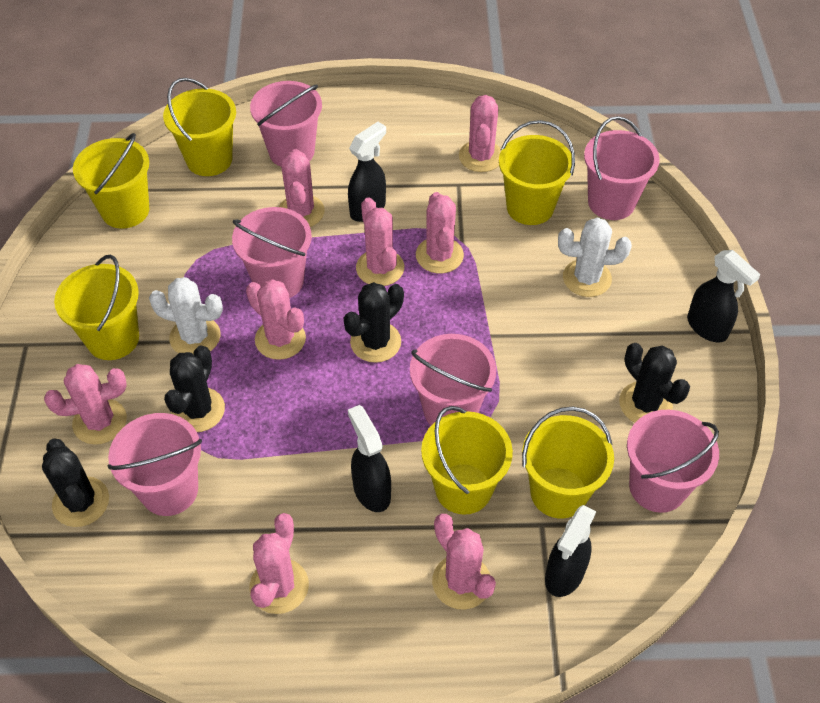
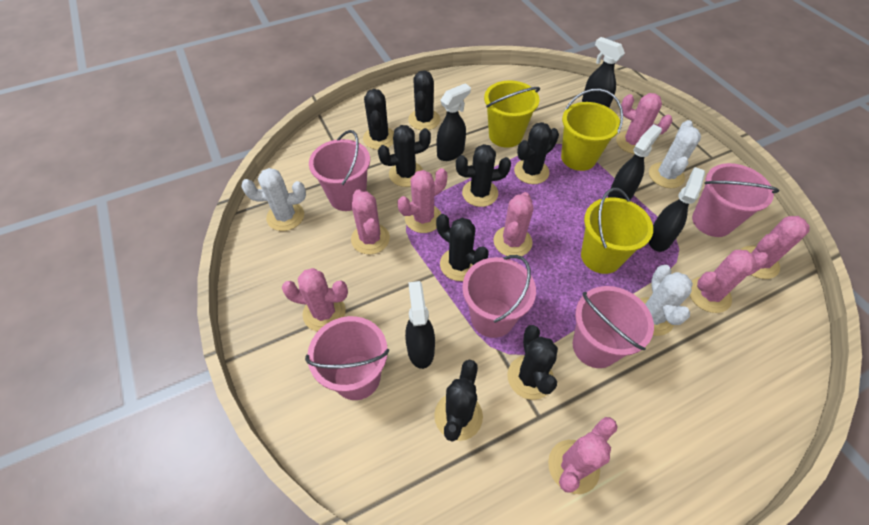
black cactus: 4 -> 8
black spray bottle: 4 -> 5
pink bucket: 6 -> 5
white cactus: 2 -> 3
yellow bucket: 6 -> 3

